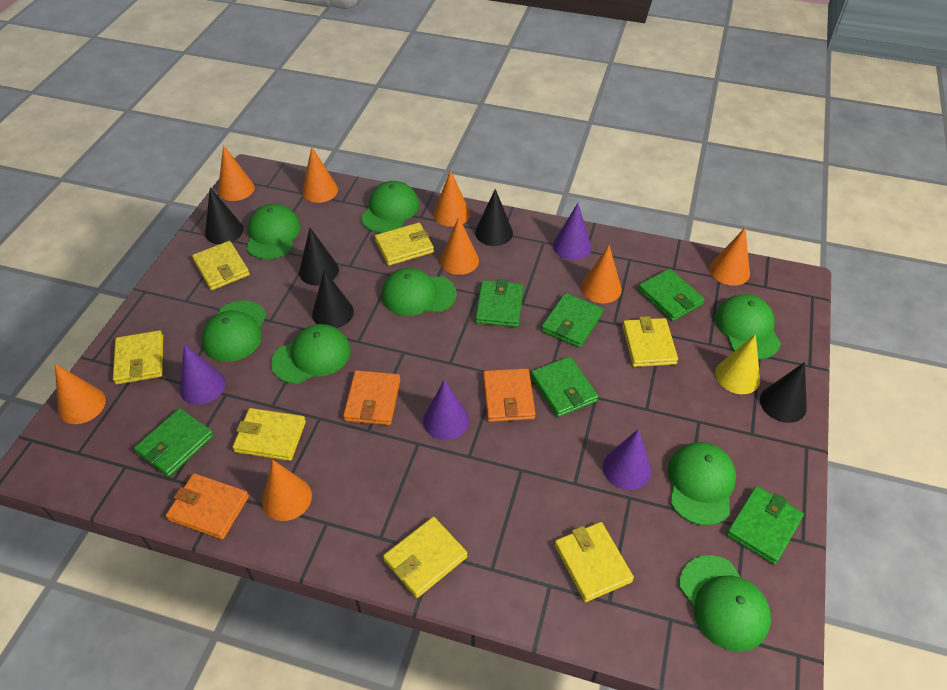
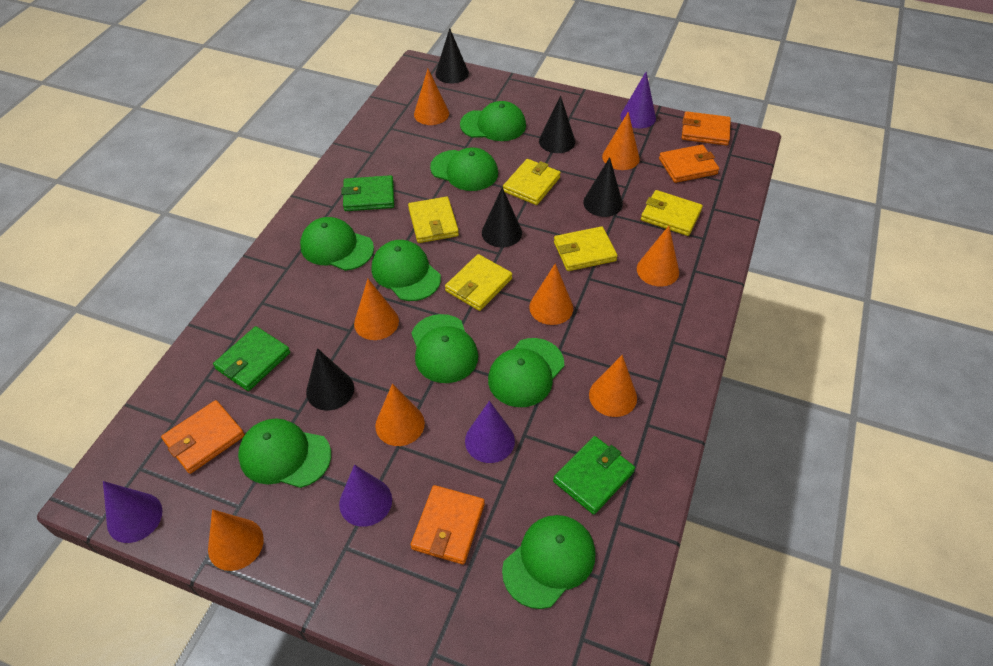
green wallet: 6 -> 3
orange wallet: 3 -> 4
yellow cone: 1 -> 0
yellow wallet: 7 -> 5

